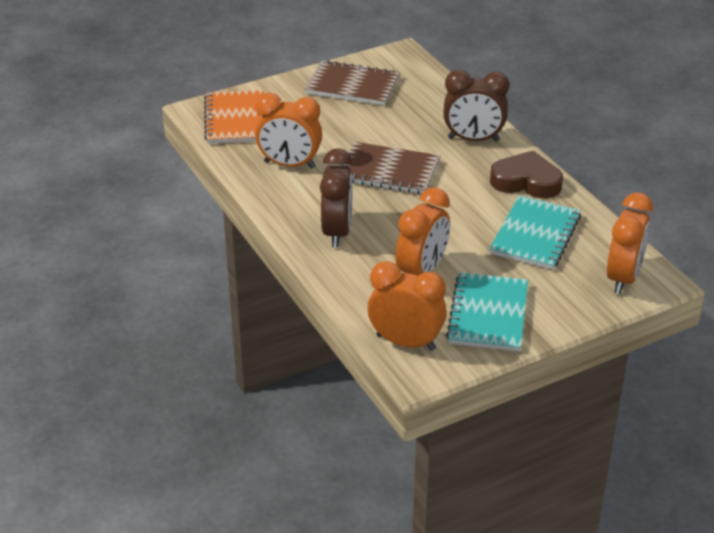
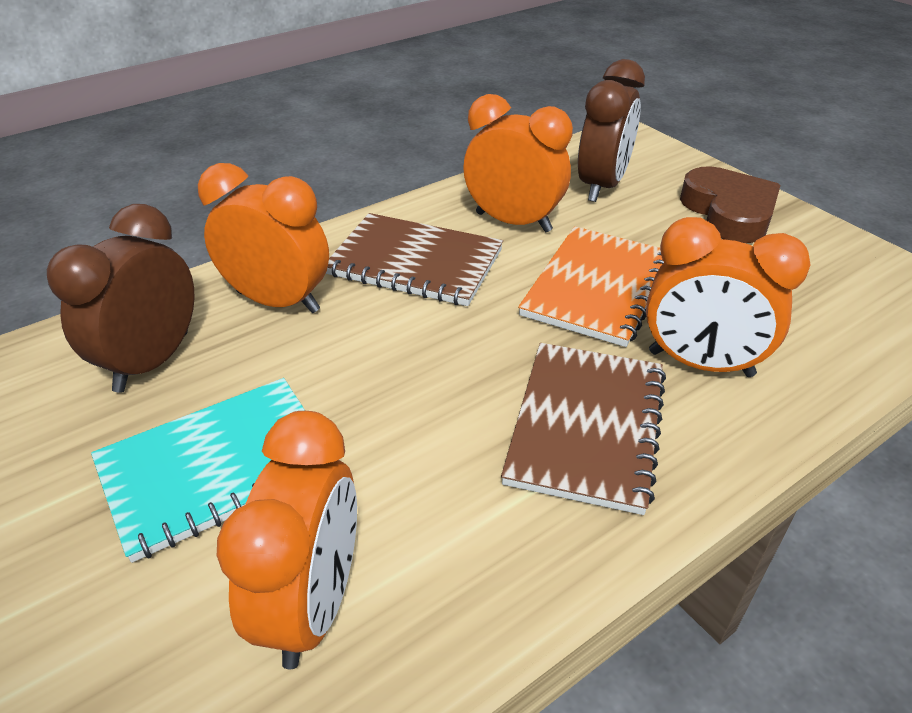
turquoise notebook: 2 -> 1

